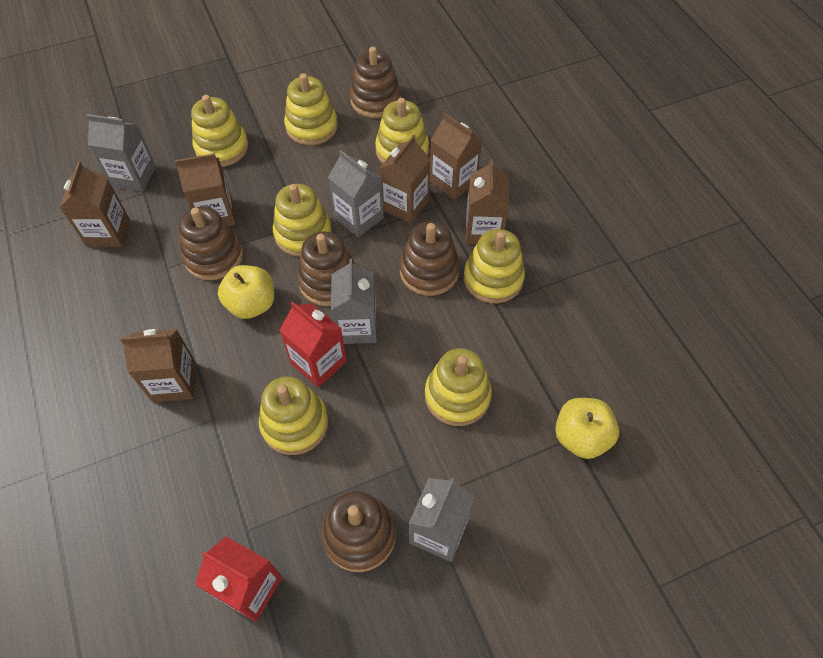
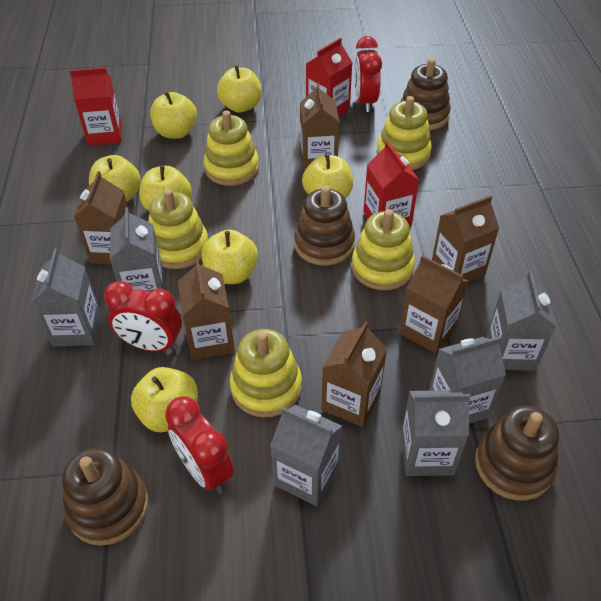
brown stacking toy: 5 -> 4
grey carton: 4 -> 6
red carton: 2 -> 3
red clock: 0 -> 3
yellow apple: 2 -> 7
yellow stacking toy: 7 -> 5

